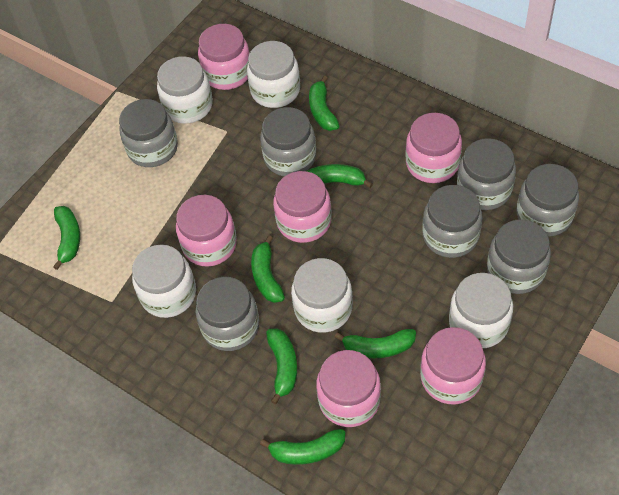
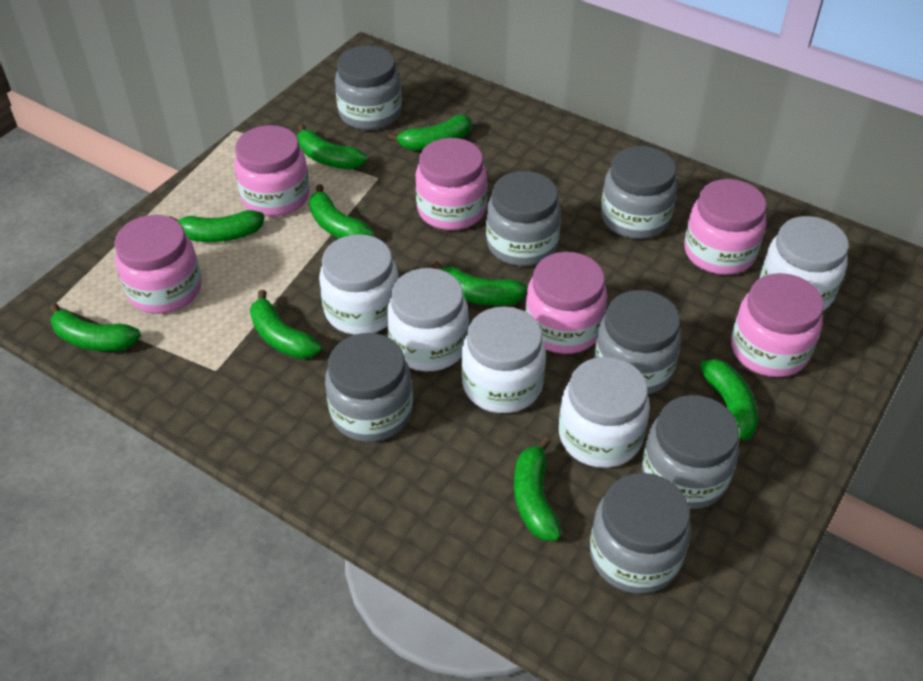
green banana: 7 -> 9

